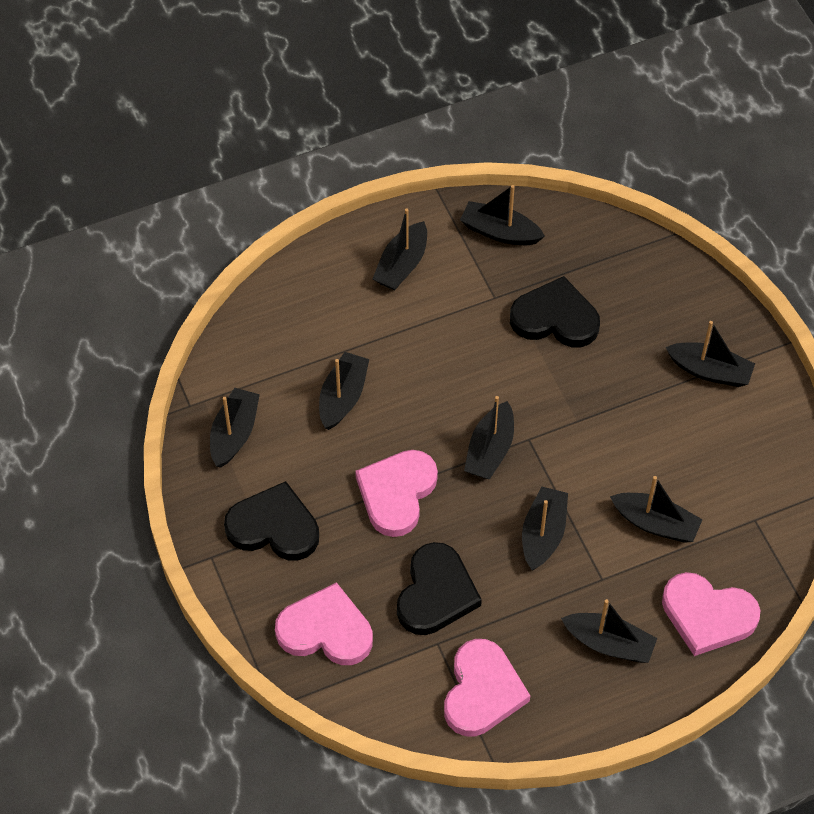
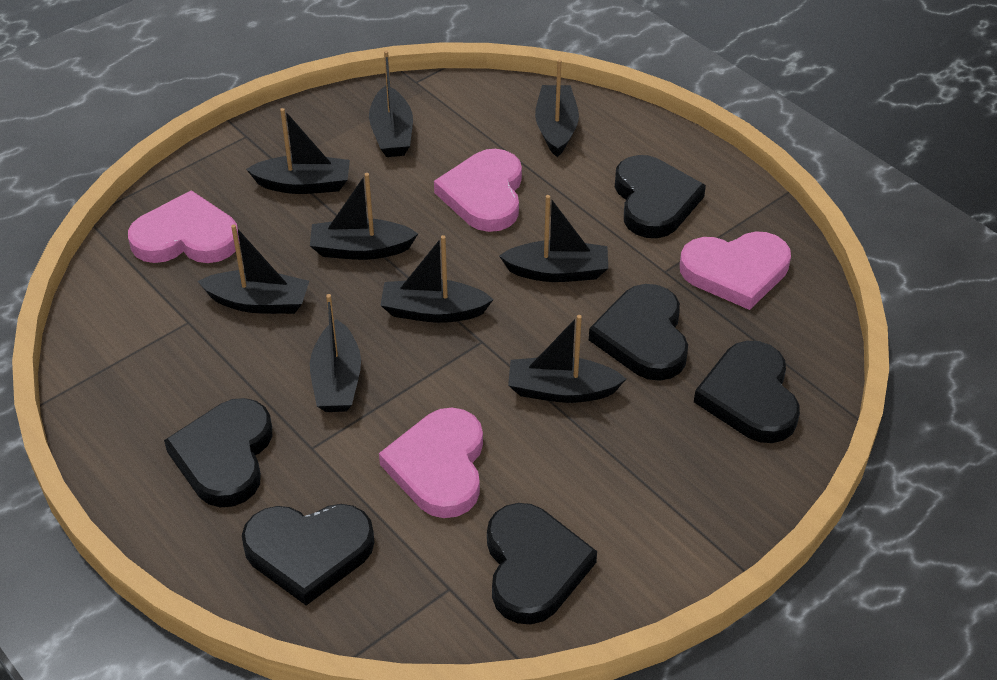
black heart: 3 -> 6

